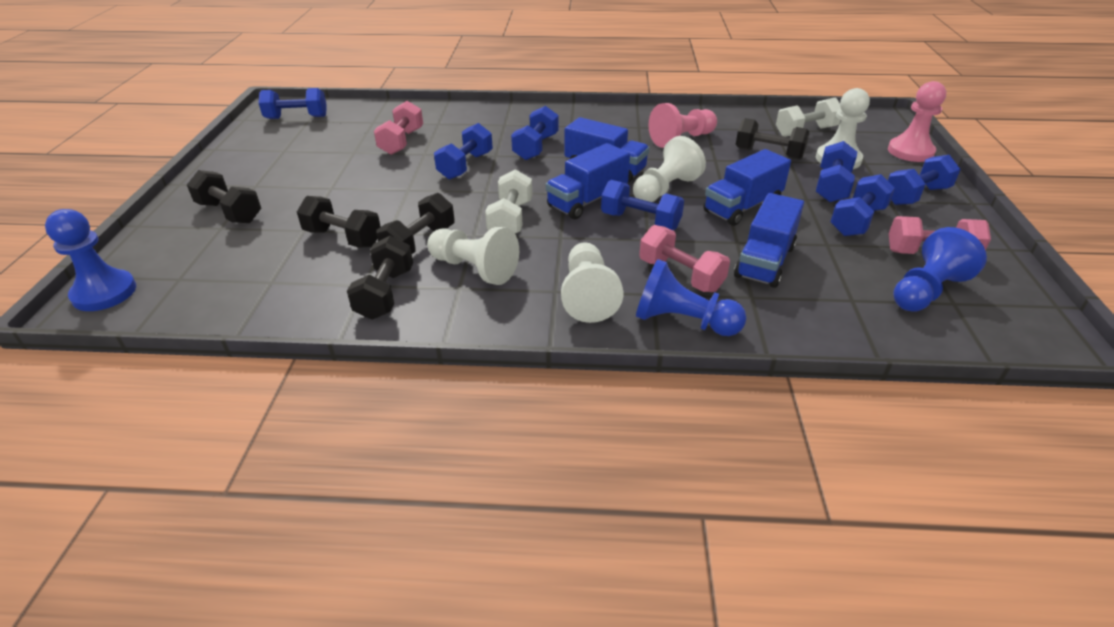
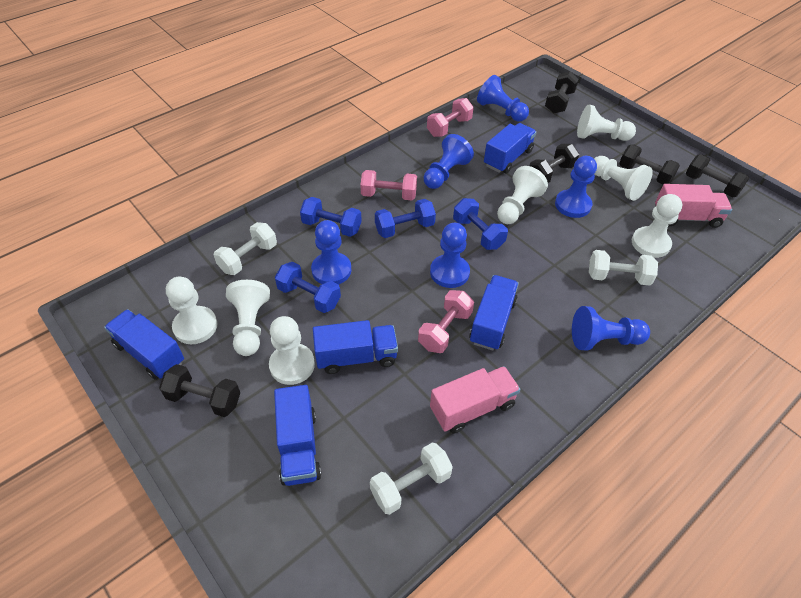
blue dumbbell: 7 -> 4
blue pawn: 3 -> 6
blue truck: 4 -> 5
pink pawn: 2 -> 0
pink truck: 0 -> 2
white dumbbell: 2 -> 3
white pawn: 4 -> 7

